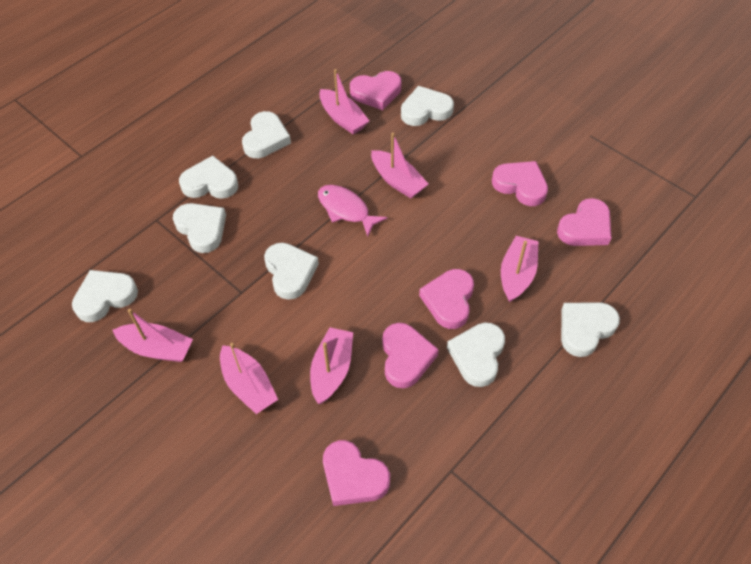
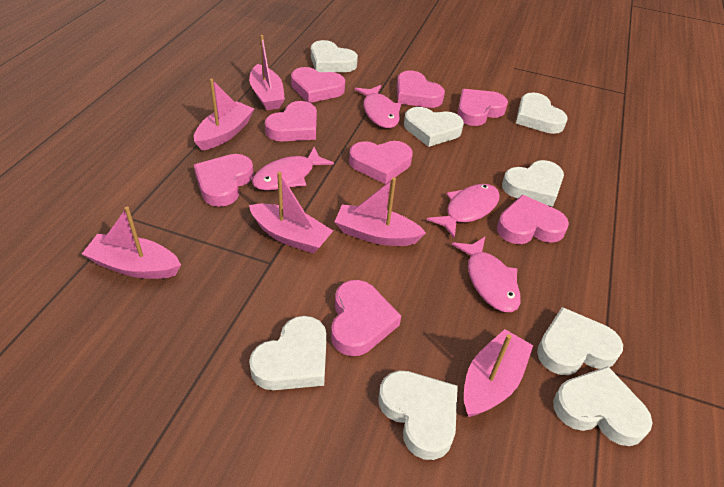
pink fish: 1 -> 4
pink heart: 6 -> 8

